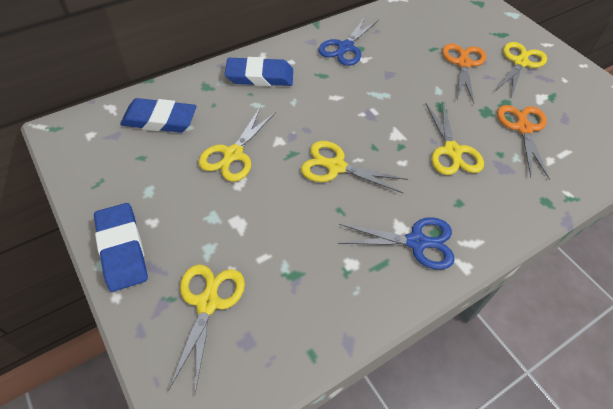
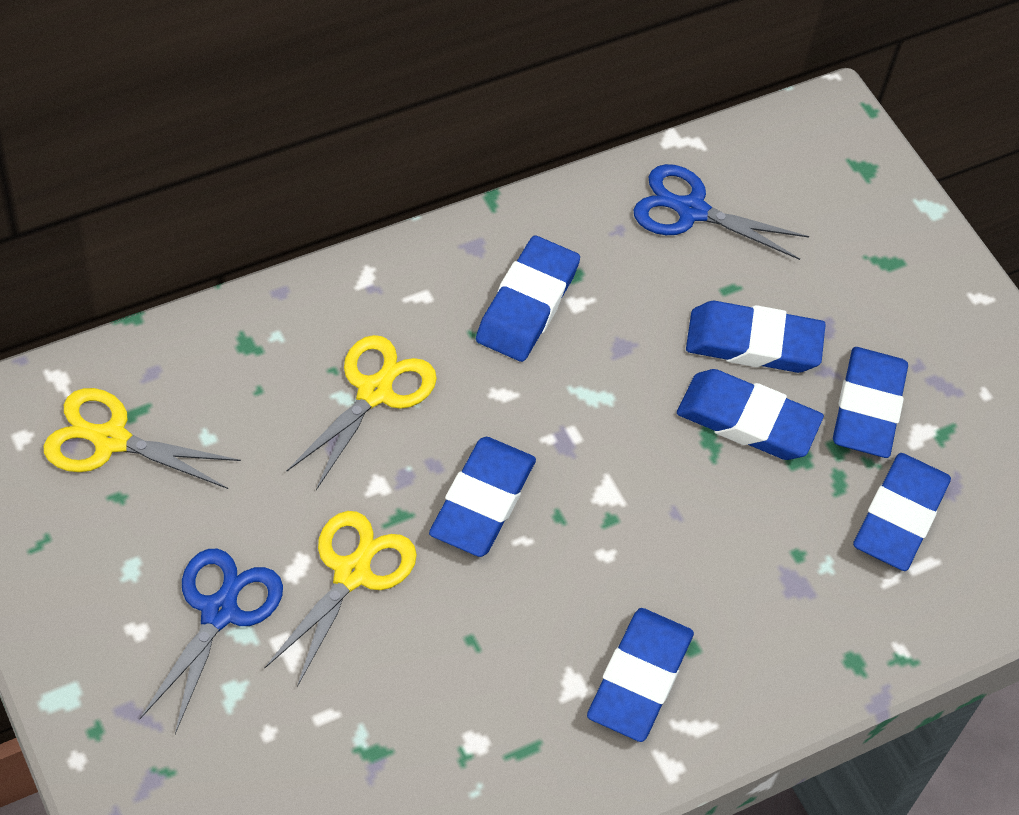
blue eraser: 3 -> 7
orange scissors: 2 -> 0
yellow scissors: 5 -> 3

